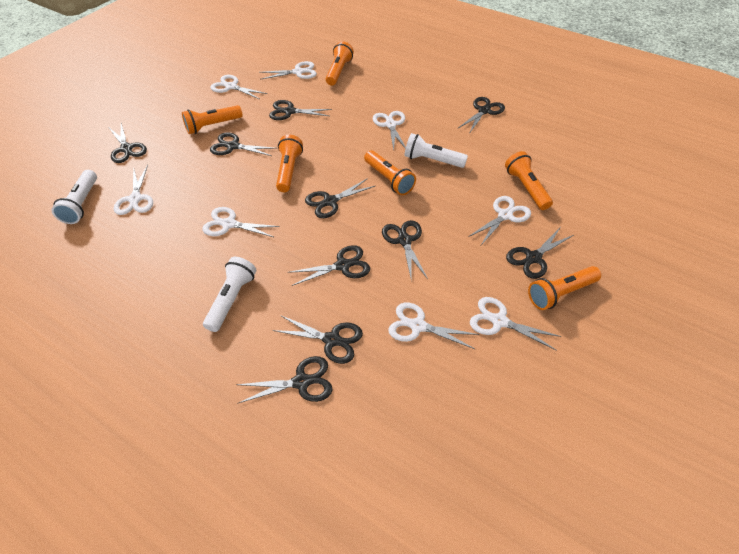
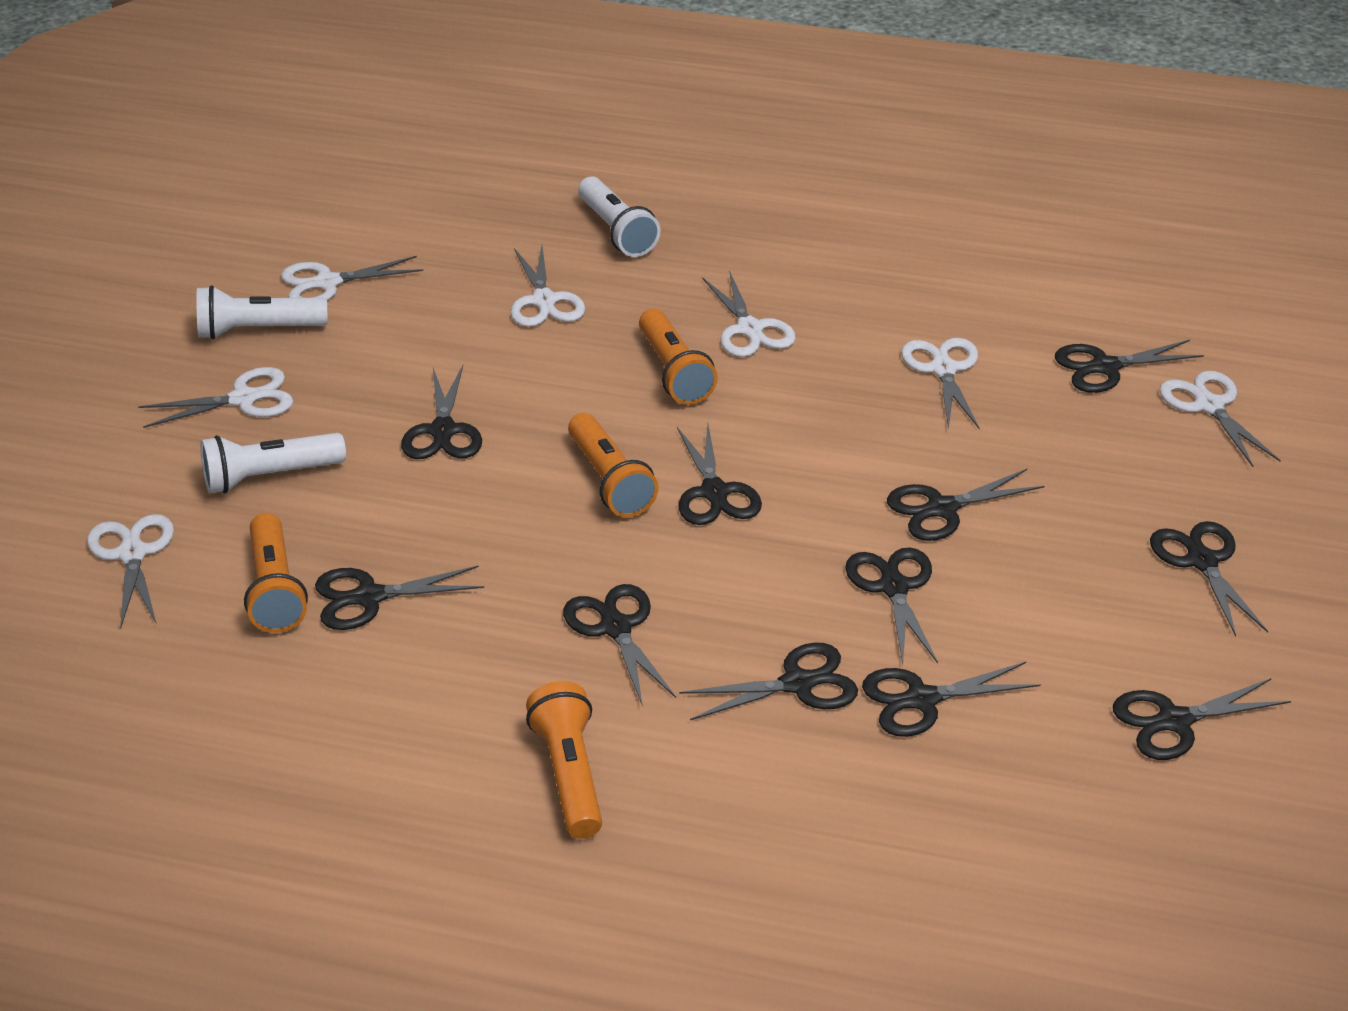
black scissors: 10 -> 11
orange flashlight: 6 -> 4
white scissors: 8 -> 7

